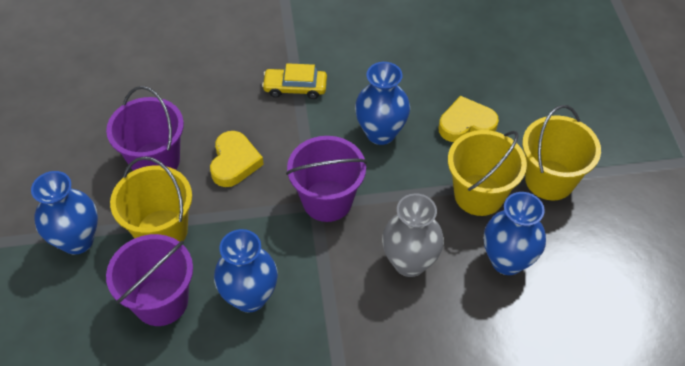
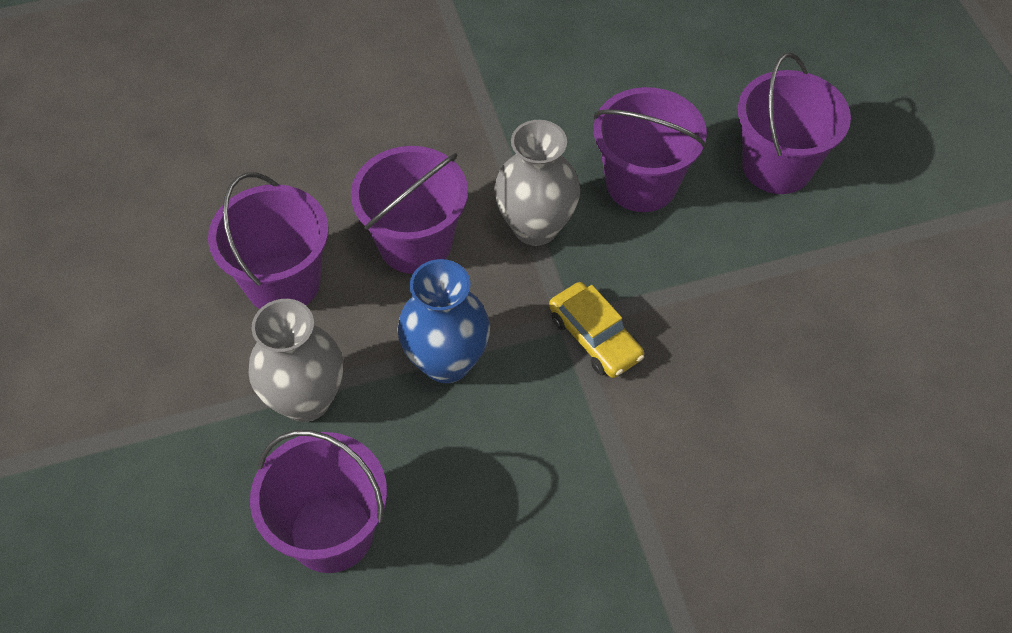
blue vase: 4 -> 1
grey vase: 1 -> 2
purple bucket: 3 -> 5
yellow bucket: 3 -> 0
yellow heart: 2 -> 0

